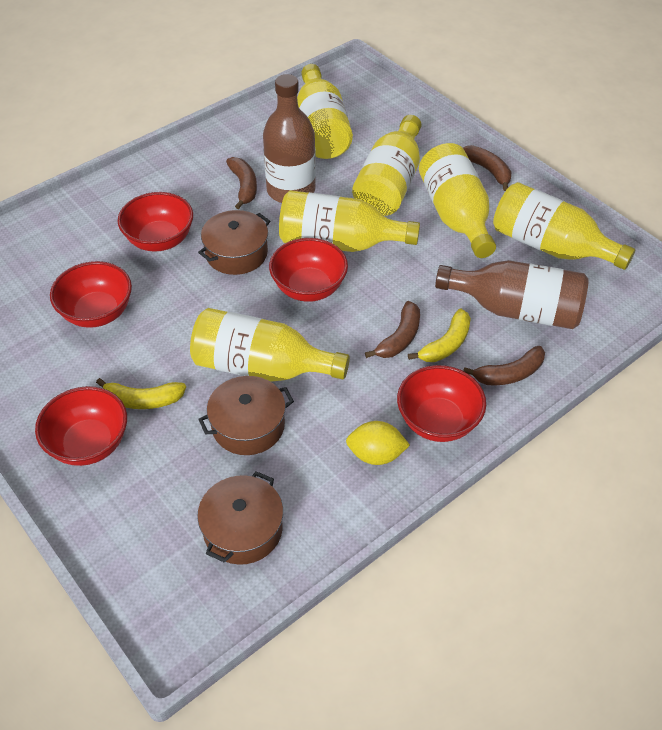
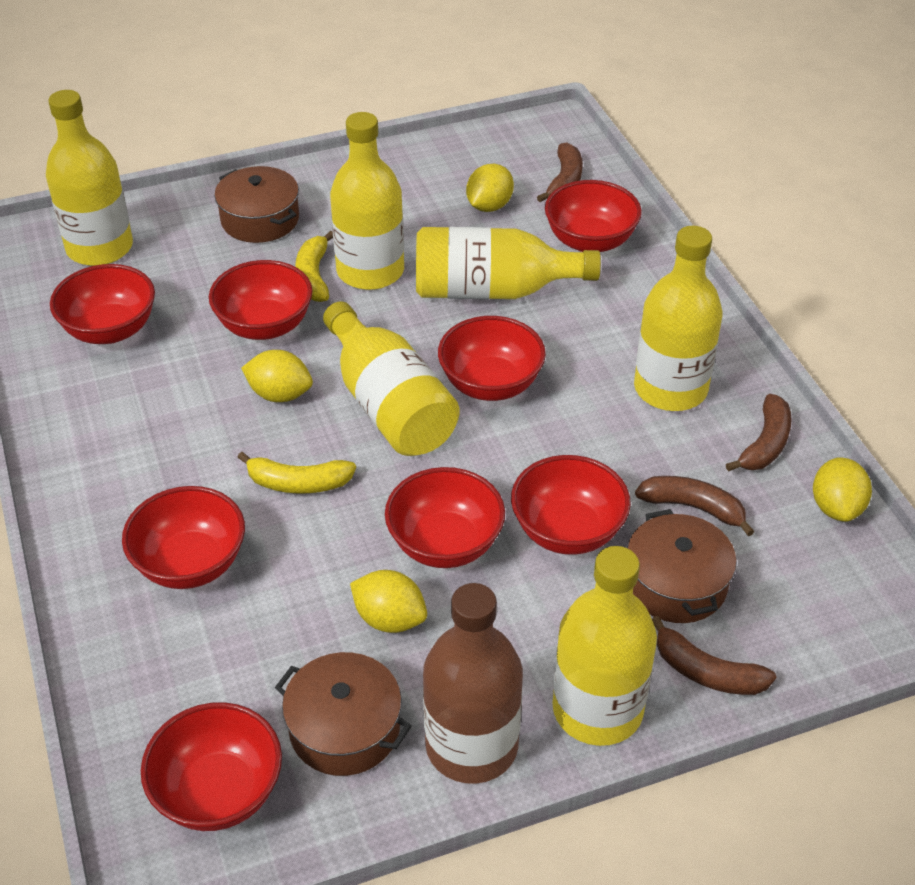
brown bottle: 2 -> 1
red bowl: 5 -> 8
yellow lemon: 1 -> 4

